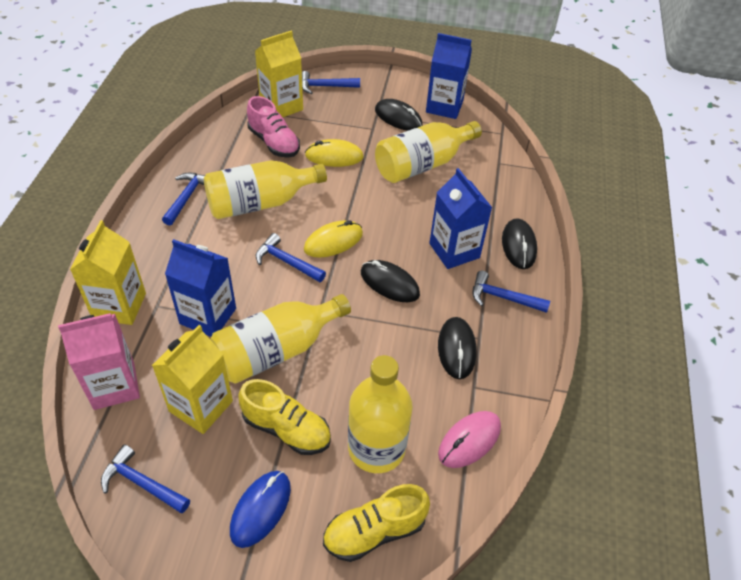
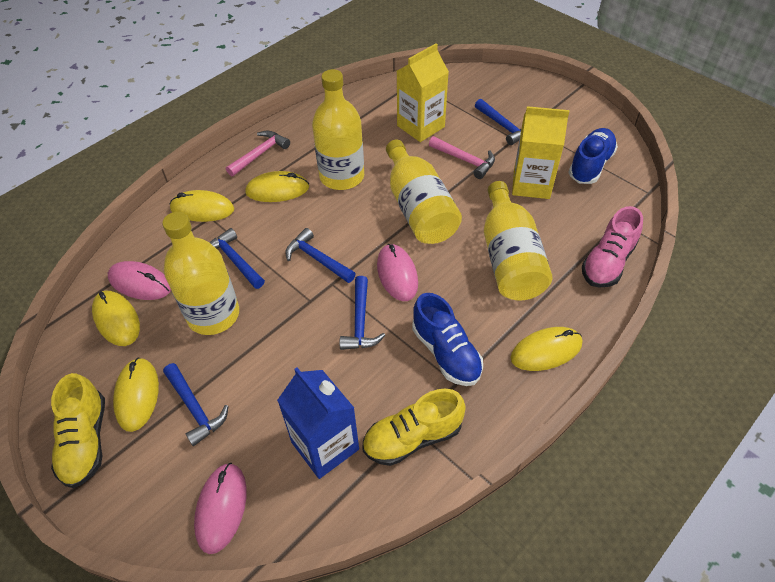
black mouse: 4 -> 0
blue carton: 3 -> 1
blue mouse: 1 -> 0
blue shoe: 0 -> 2
pink carton: 1 -> 0
pink hammer: 0 -> 2
pink mouse: 1 -> 3
yellow carton: 3 -> 2
yellow mouse: 2 -> 5

